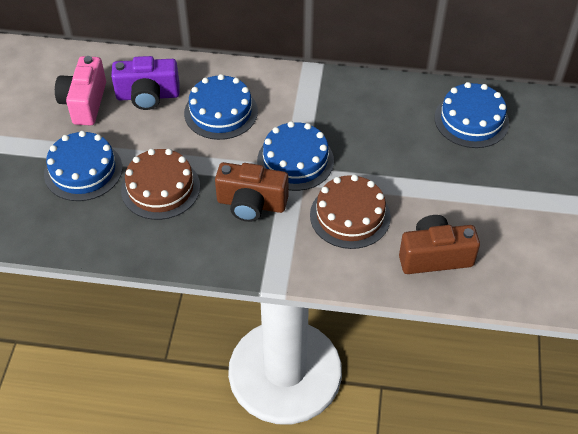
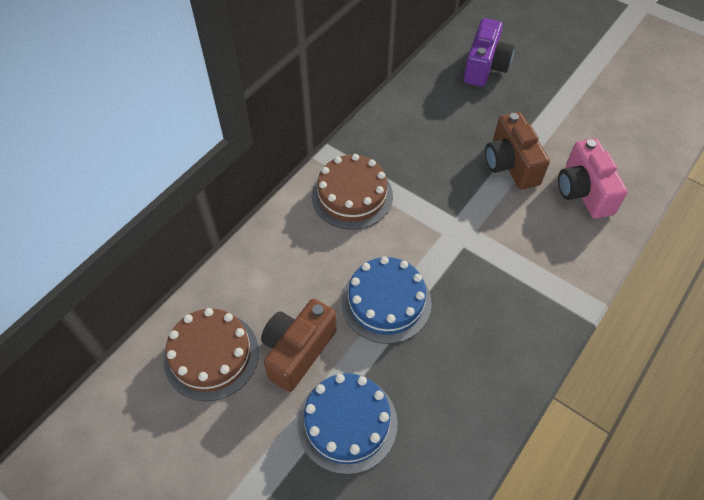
blue cake: 4 -> 2

